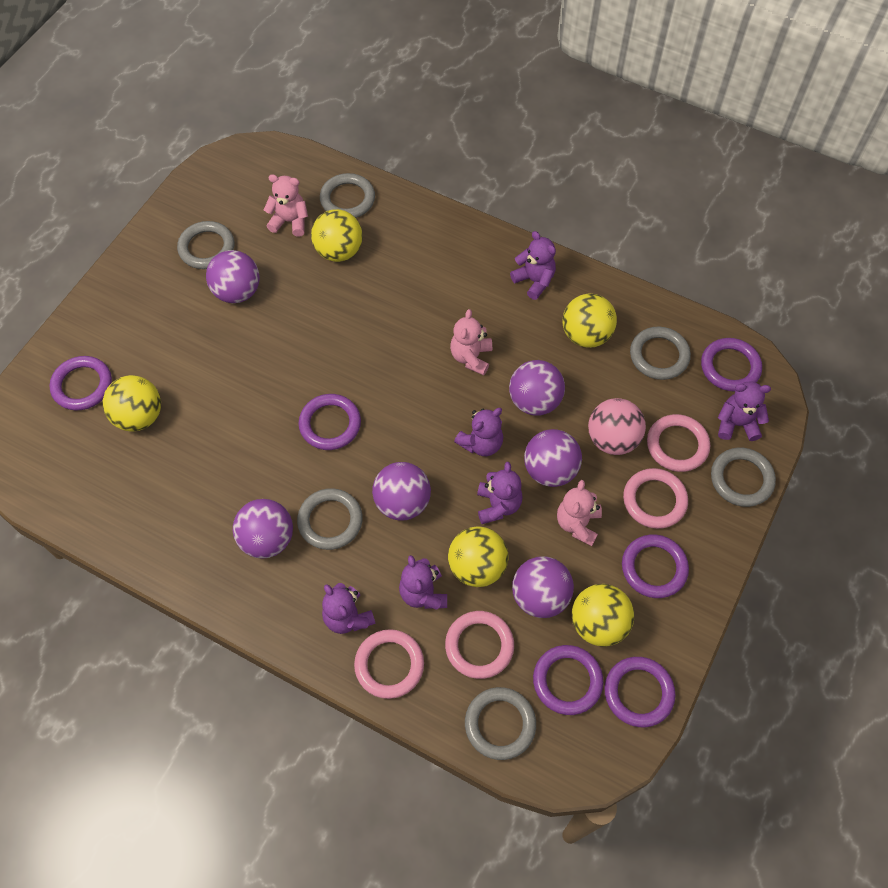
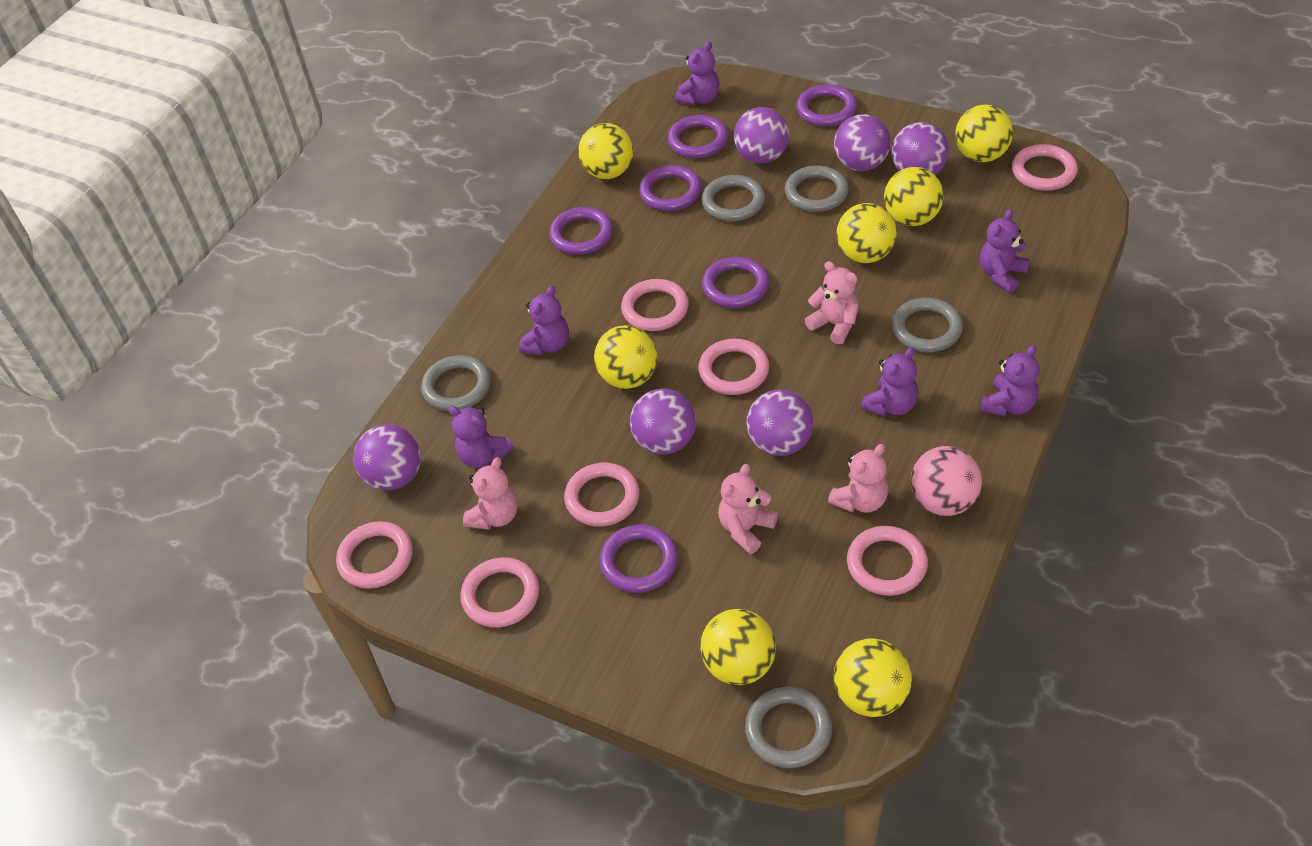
grey ring: 6 -> 5
pink ring: 4 -> 7
pink teddy bear: 3 -> 4
yellow ball: 5 -> 7

